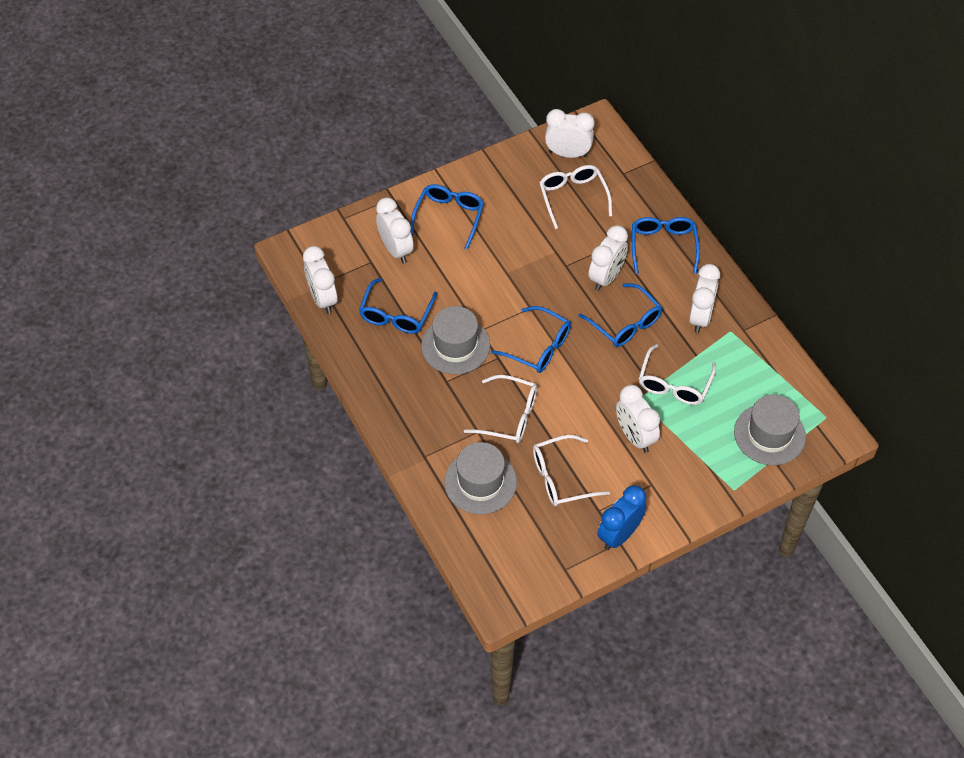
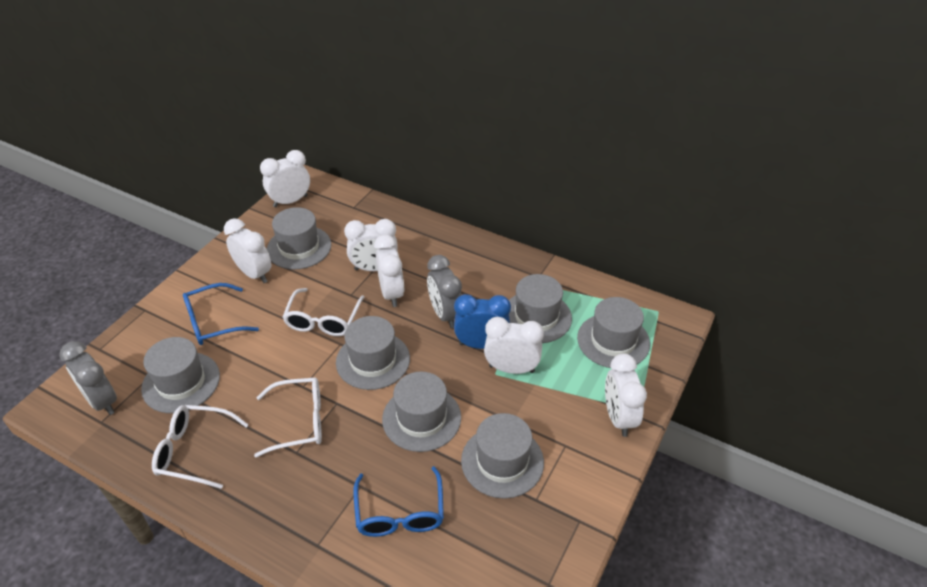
blue glasses: 5 -> 2
grey clock: 0 -> 2
grey hat: 3 -> 7
white glasses: 4 -> 3

